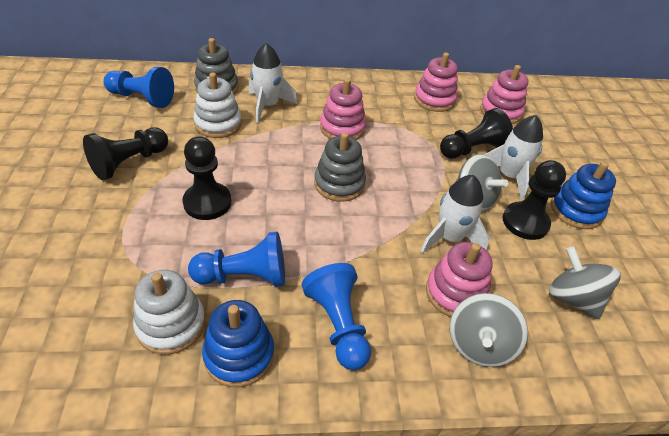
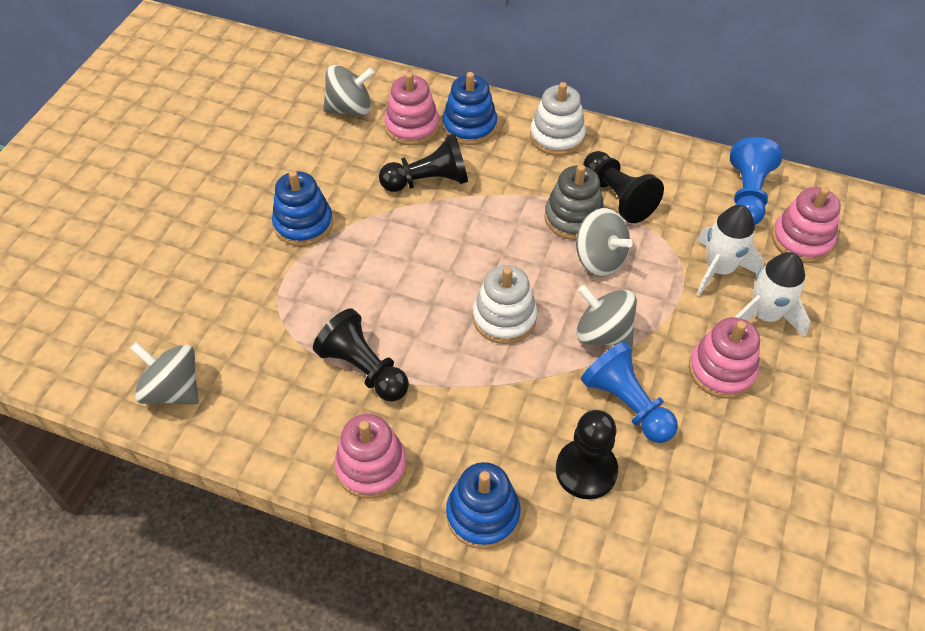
blue pawn: 3 -> 2
blue stacking toy: 2 -> 3
grey spinning top: 3 -> 4
grey stacking toy: 2 -> 1
white rocket: 3 -> 2

